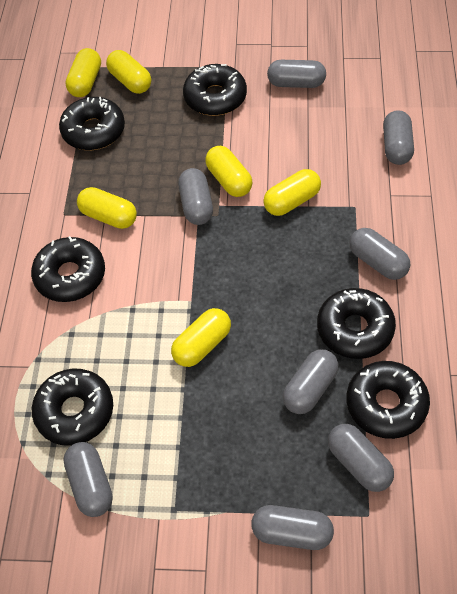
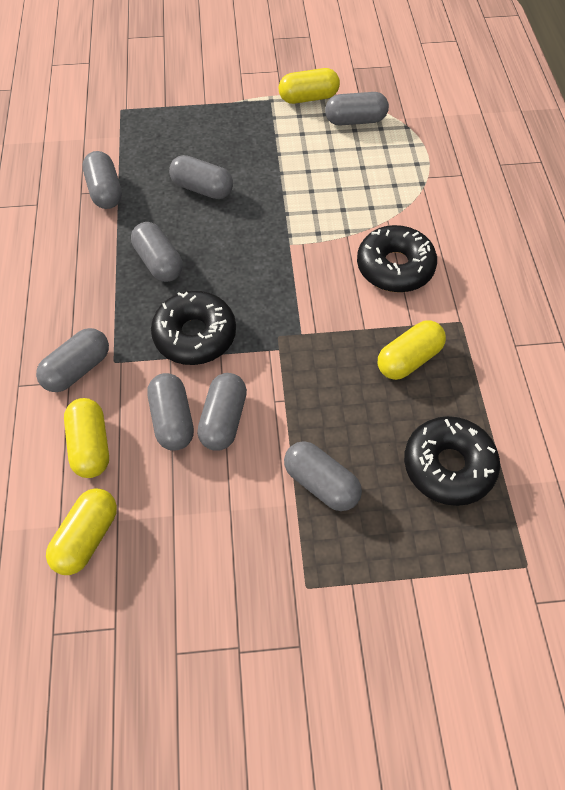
black donut: 6 -> 3
yellow capsule: 6 -> 4

